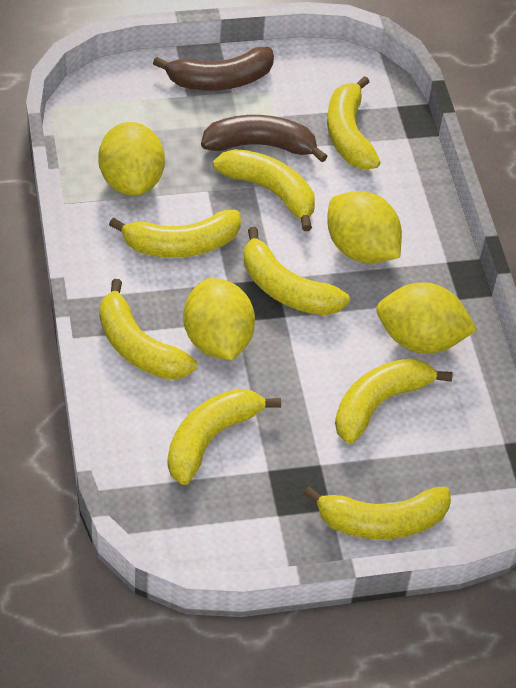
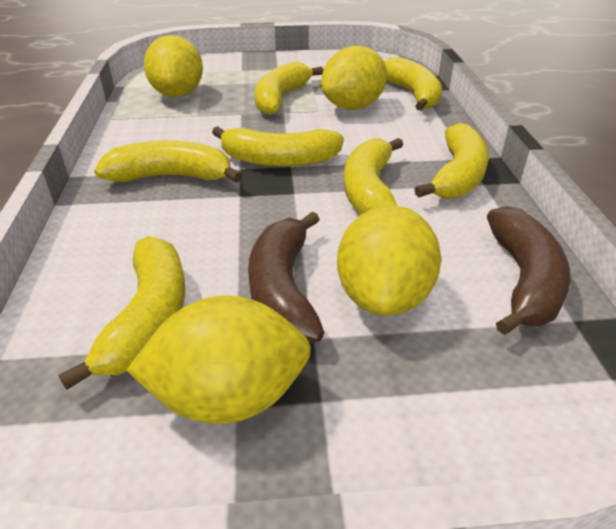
yellow banana: 8 -> 7

